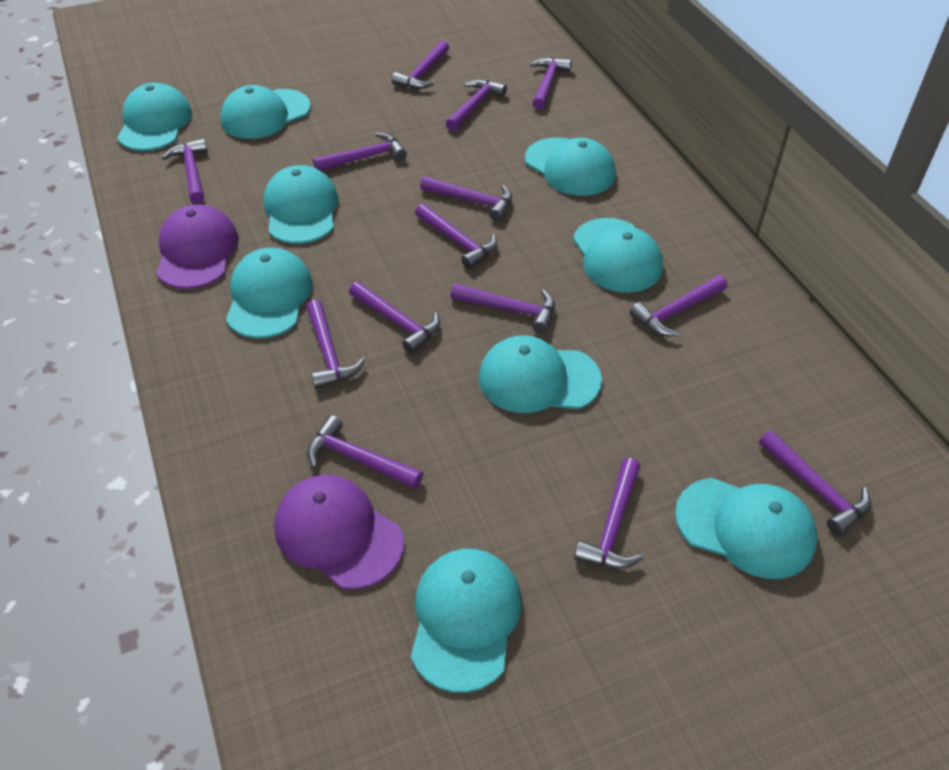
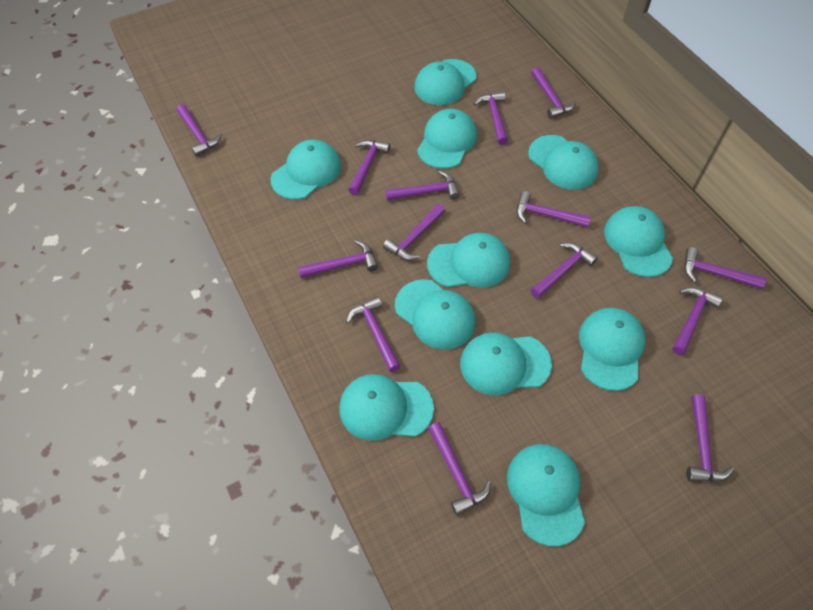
purple cap: 2 -> 0
turquoise cap: 9 -> 11

